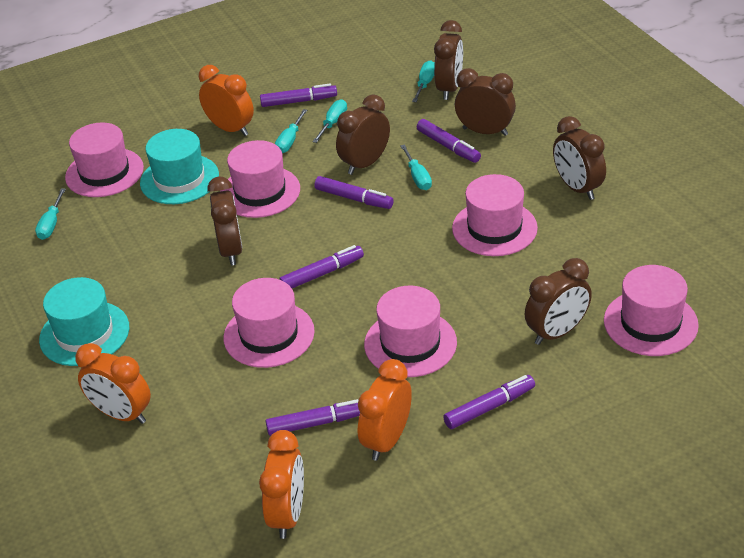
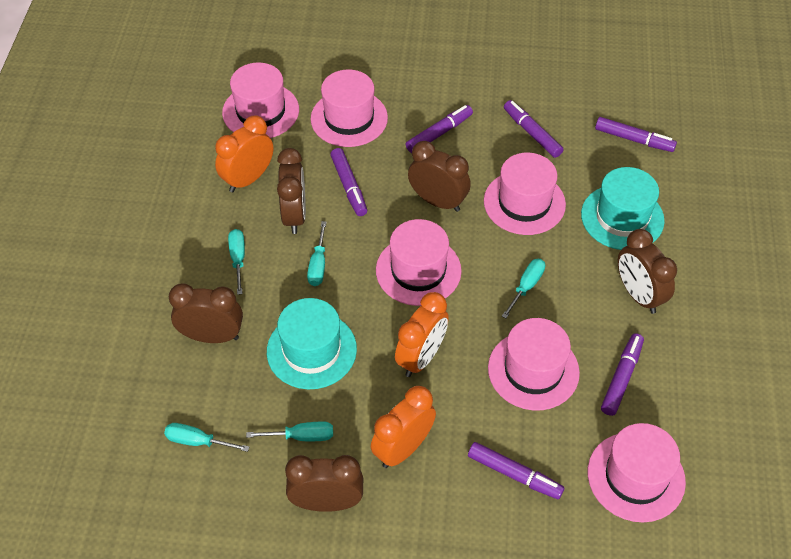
brown clock: 6 -> 5
orange clock: 4 -> 3

